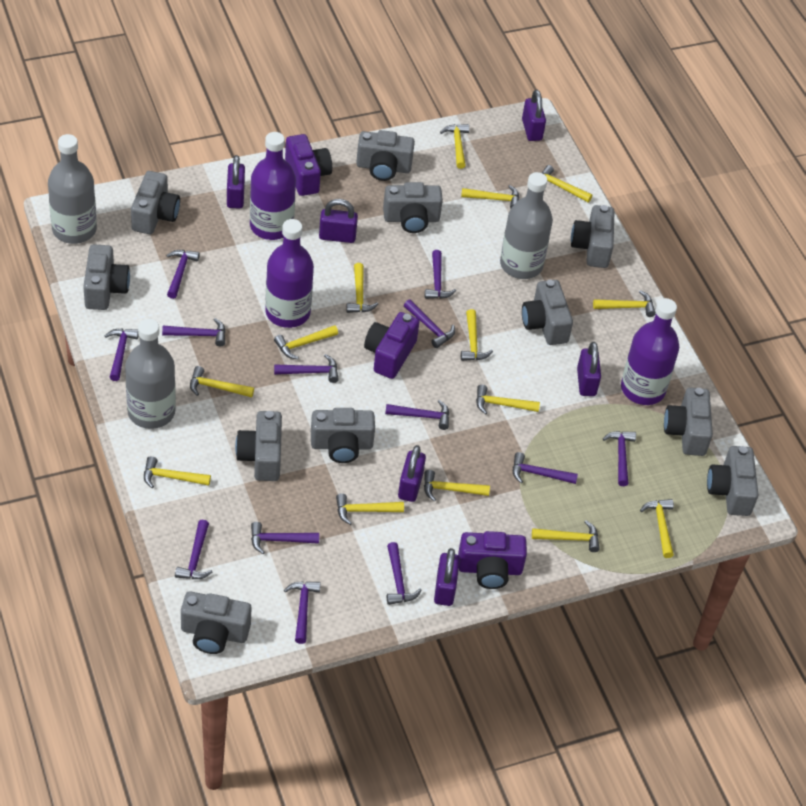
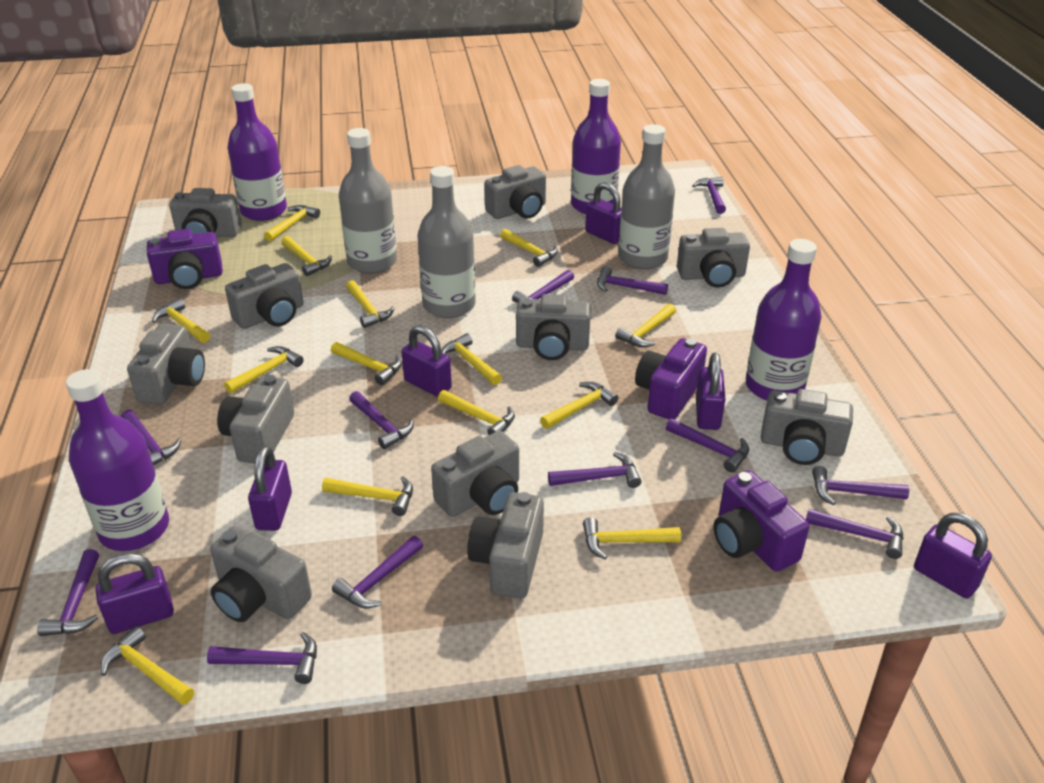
purple bottle: 3 -> 4
purple hammer: 13 -> 12

